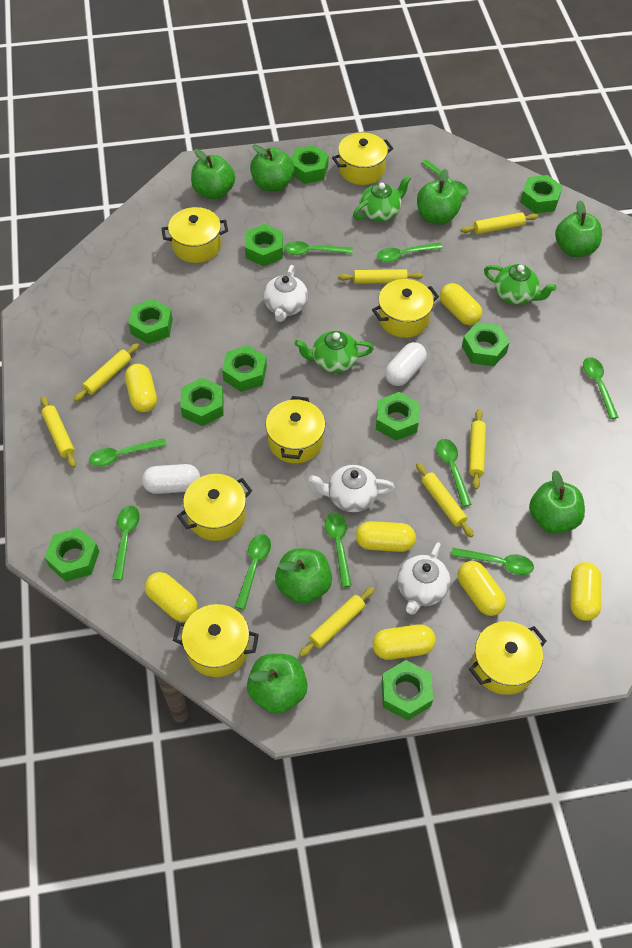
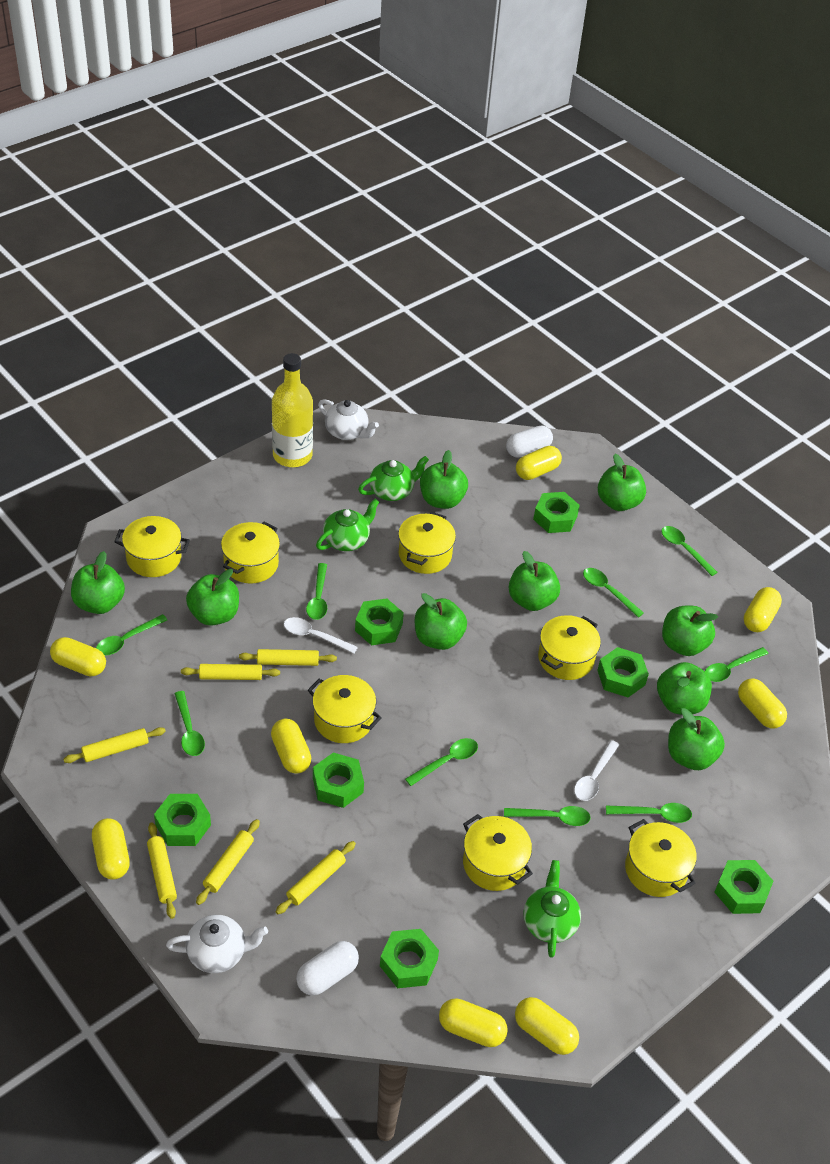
green apple: 7 -> 9
green nut: 10 -> 7
green spoon: 10 -> 9
white spoon: 0 -> 2
white teapot: 3 -> 2
yellow bottle: 0 -> 1
yellow capsule: 7 -> 8
yellow rolling pin: 7 -> 6

